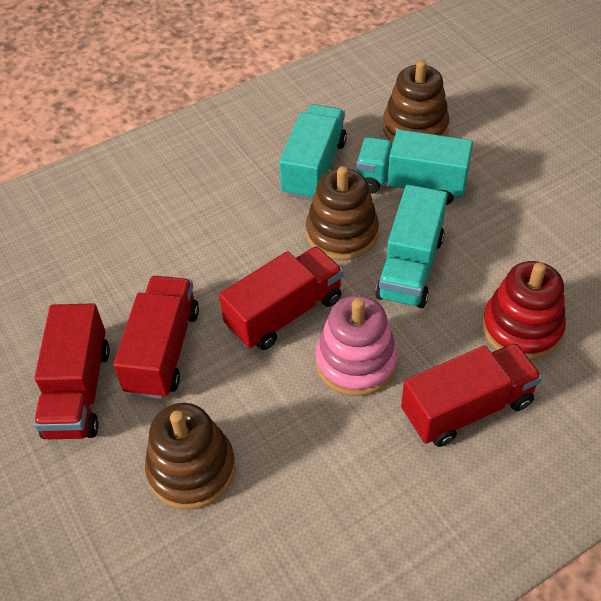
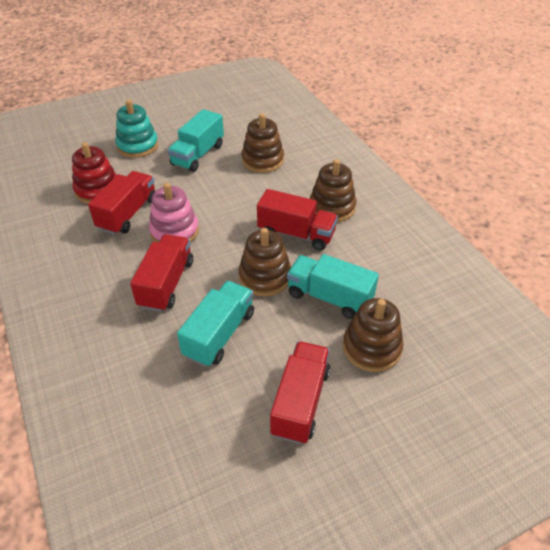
brown stacking toy: 3 -> 4
turquoise stacking toy: 0 -> 1

